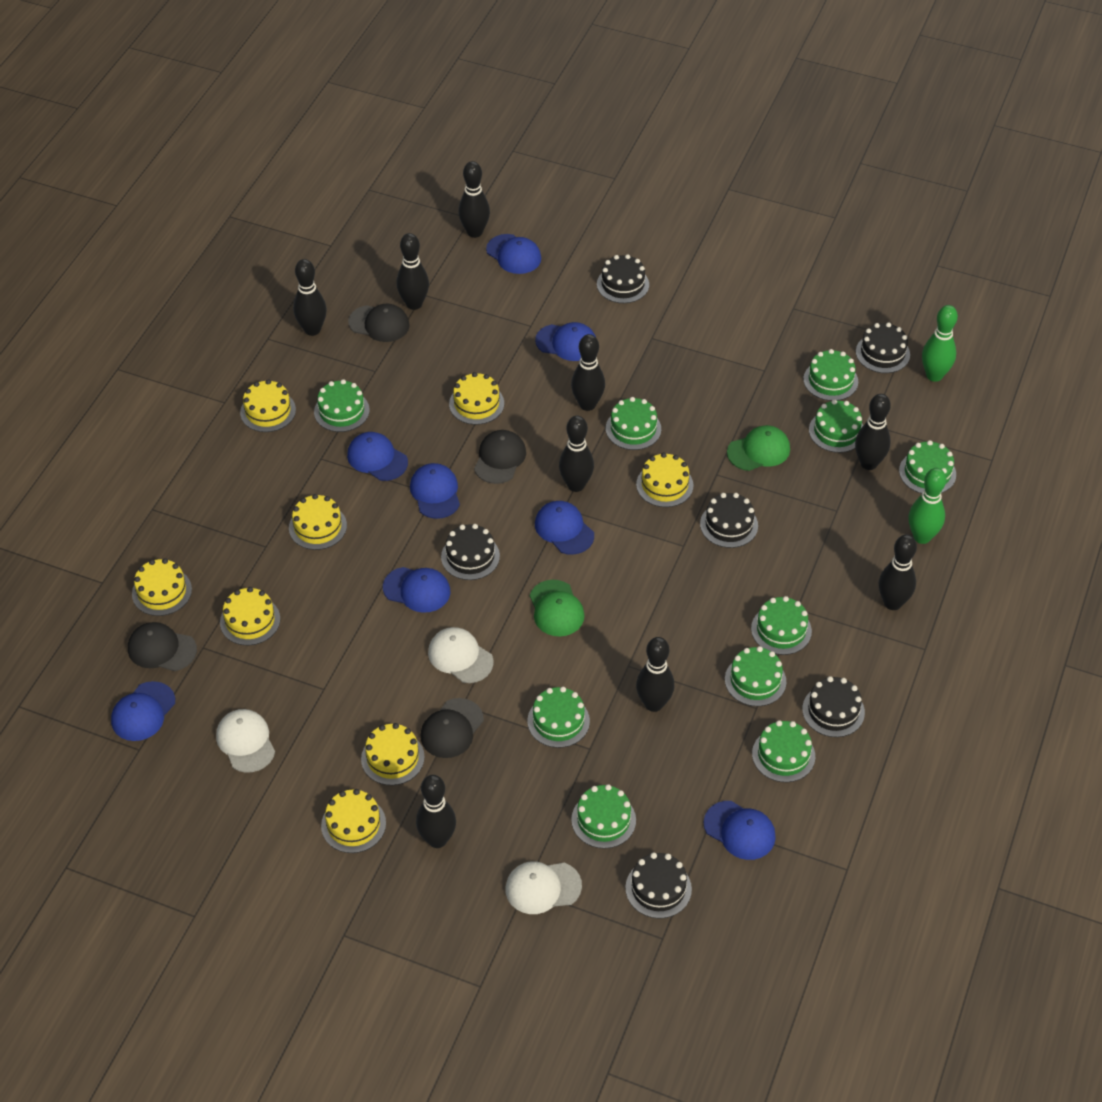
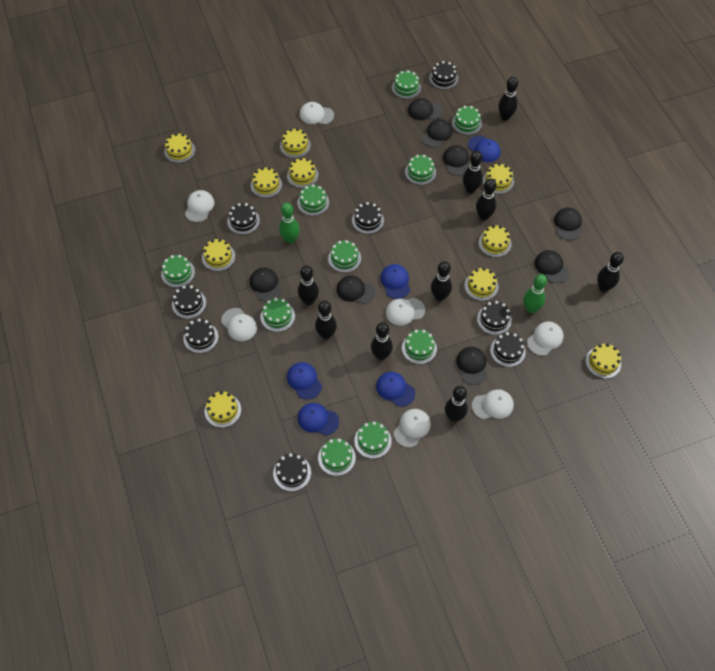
black cake: 6 -> 8
black cap: 4 -> 8
blue cap: 8 -> 5
green cap: 2 -> 0
white cap: 3 -> 7
yellow cake: 8 -> 10

